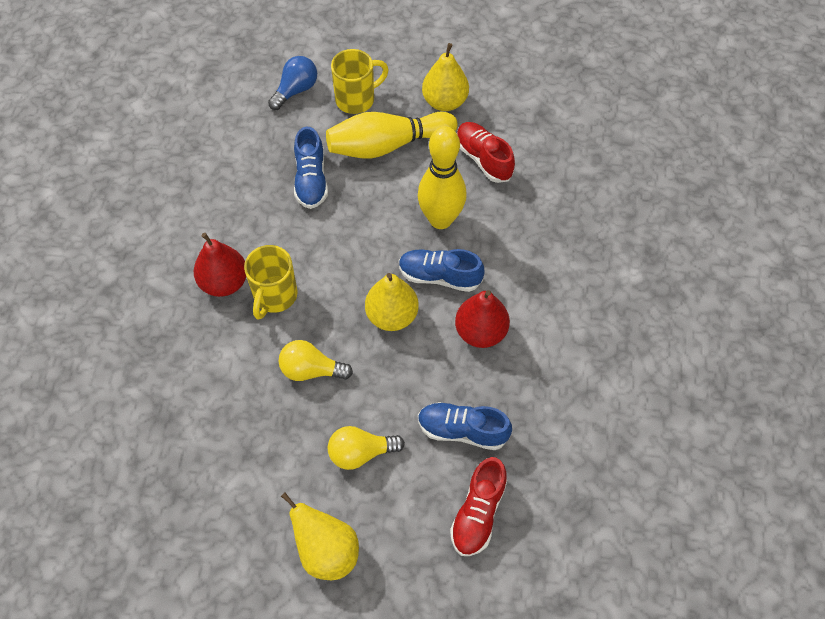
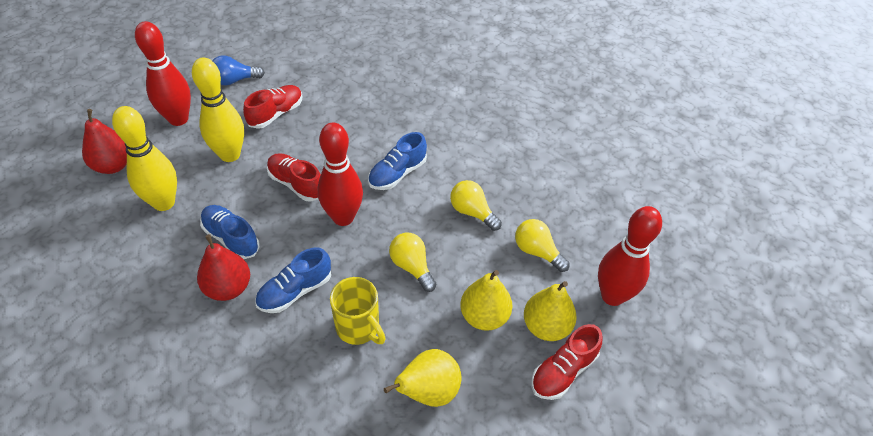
red bowling pin: 0 -> 3
red shoe: 2 -> 3
yellow light bulb: 2 -> 3
yellow mug: 2 -> 1

